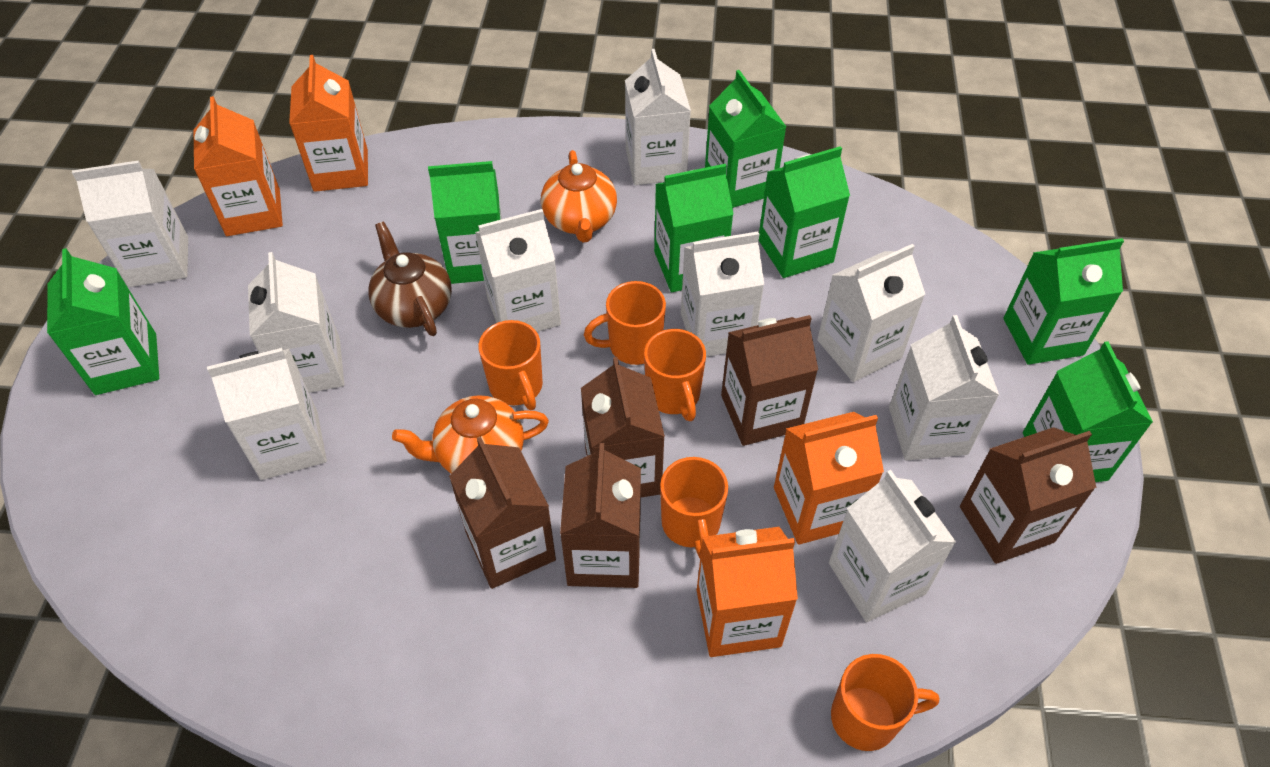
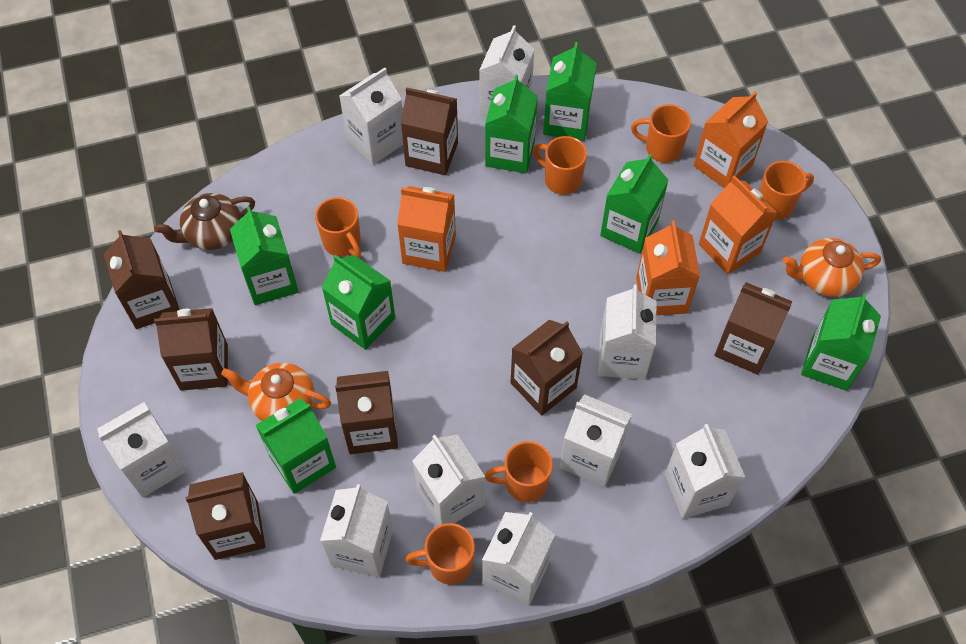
brown carton: 5 -> 7
orange mug: 5 -> 6

